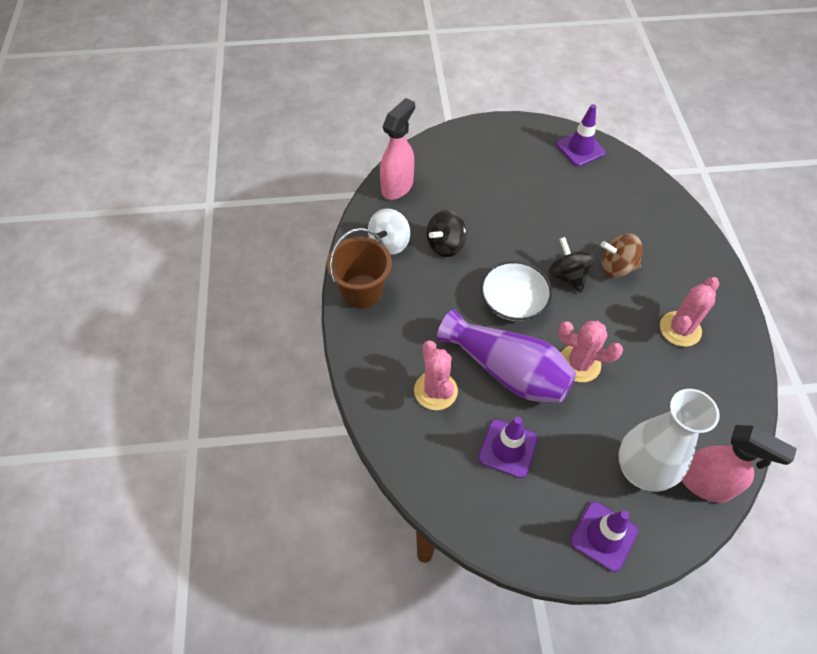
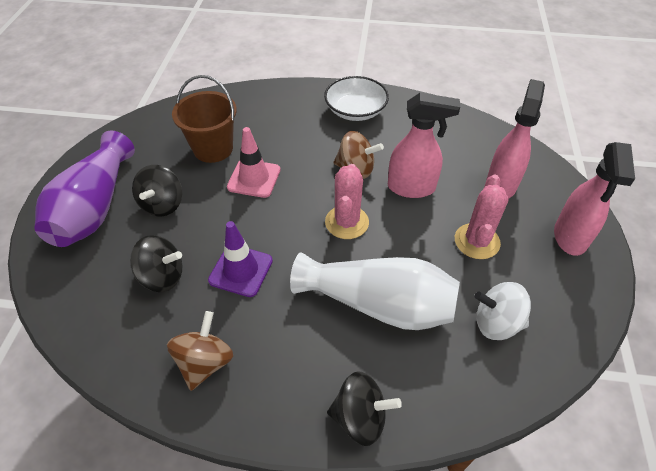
black spinning top: 2 -> 3
brown spinning top: 1 -> 2
pink cactus: 3 -> 2
pink spray bottle: 2 -> 3
pink traffic cone: 0 -> 1
purple traffic cone: 3 -> 1

